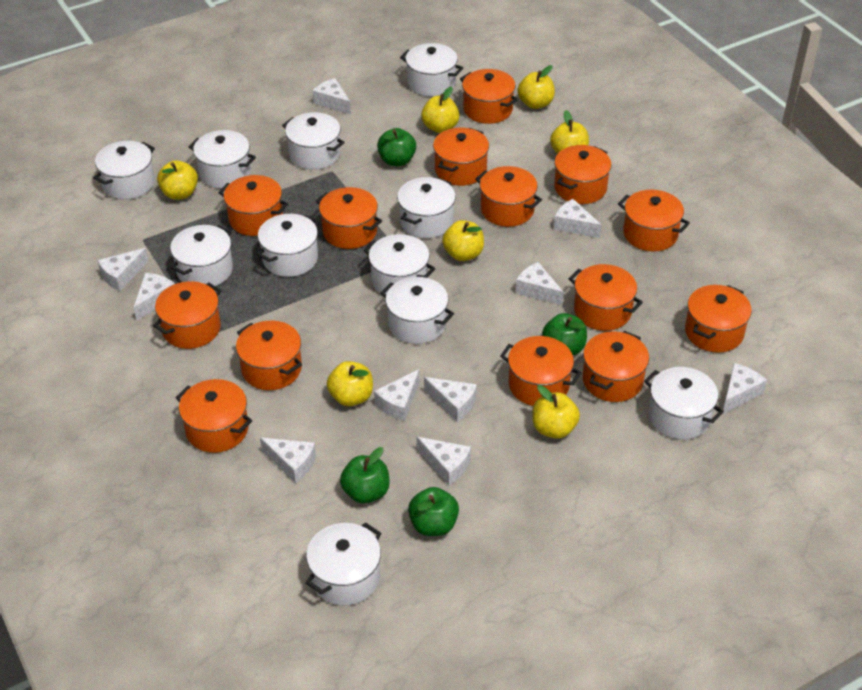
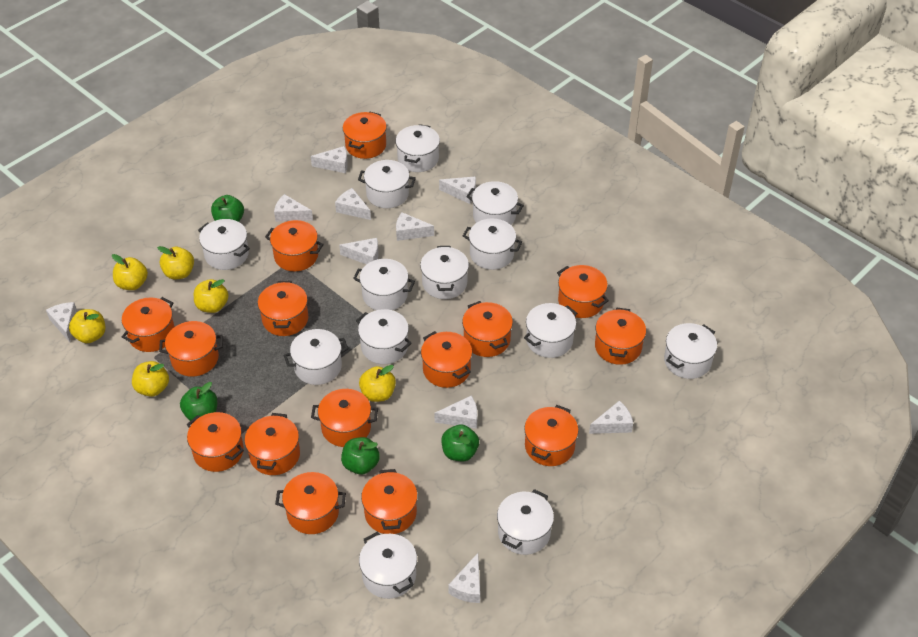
orange pot: 14 -> 15
white pot: 11 -> 13
yellow apple: 7 -> 6

